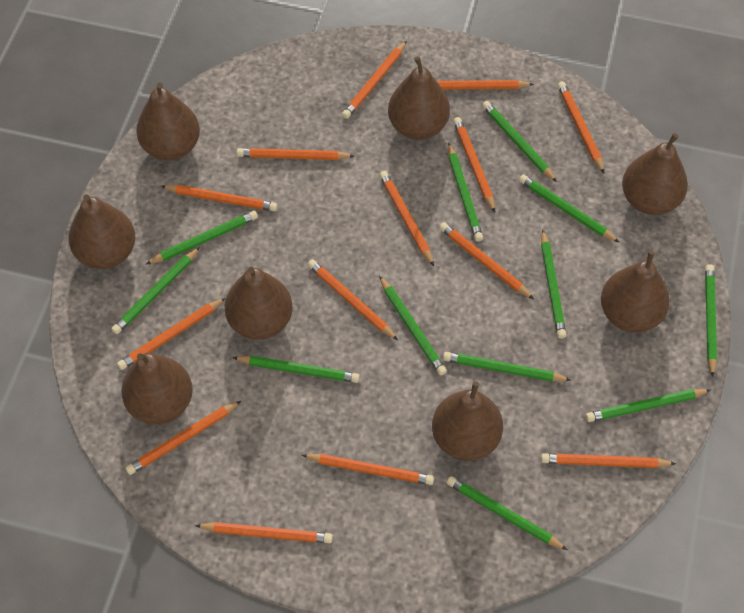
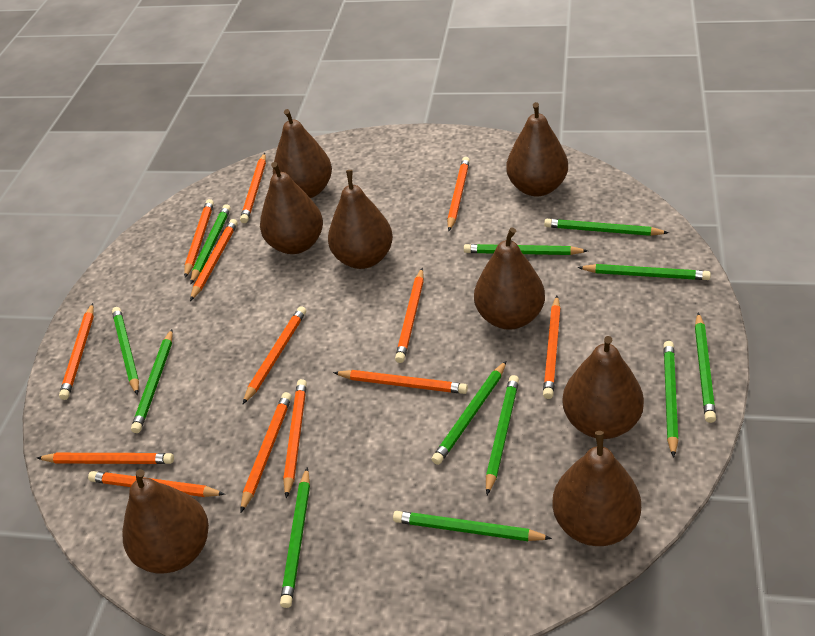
orange pencil: 14 -> 13

